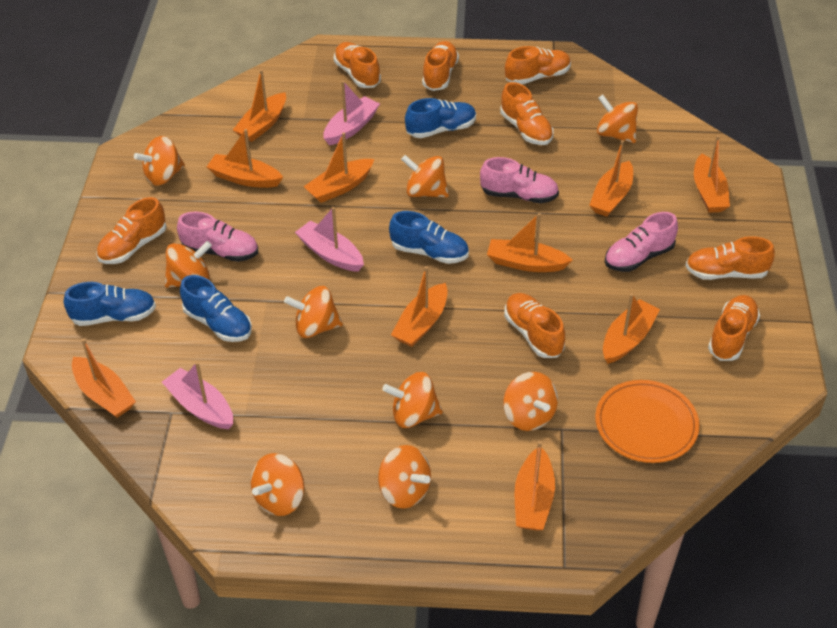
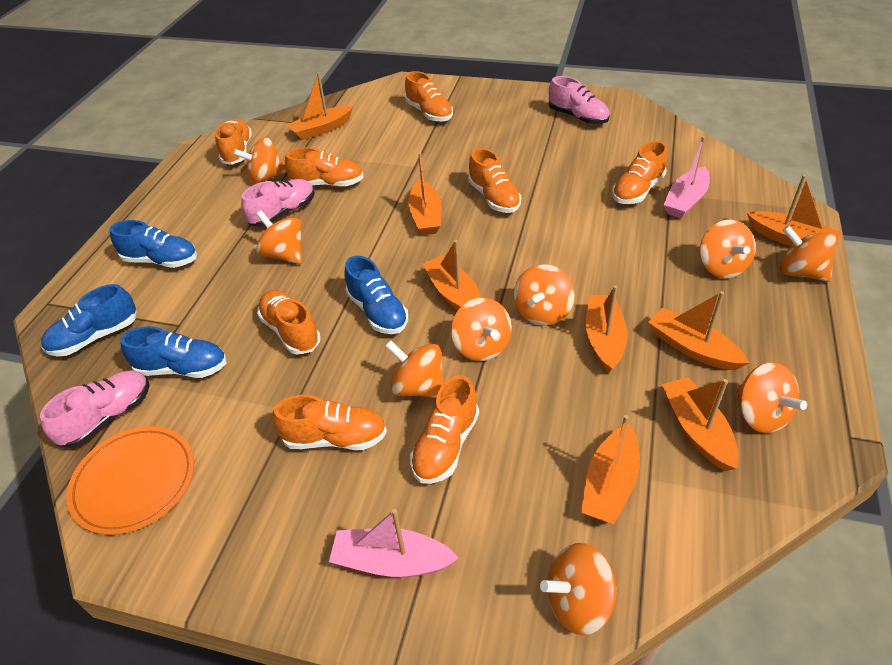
orange boat: 10 -> 8
pink boat: 3 -> 2

